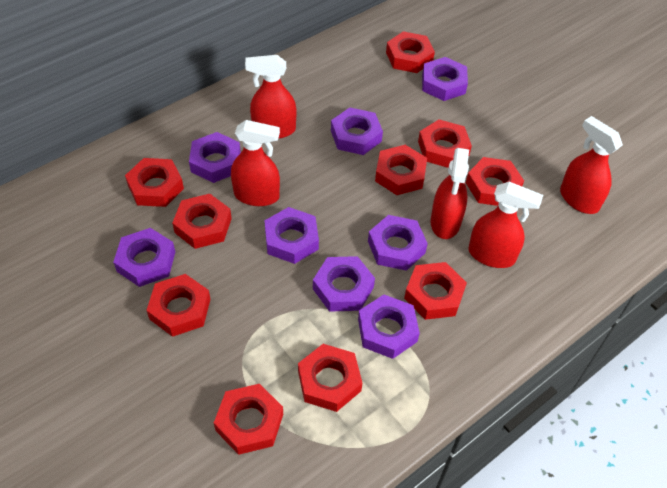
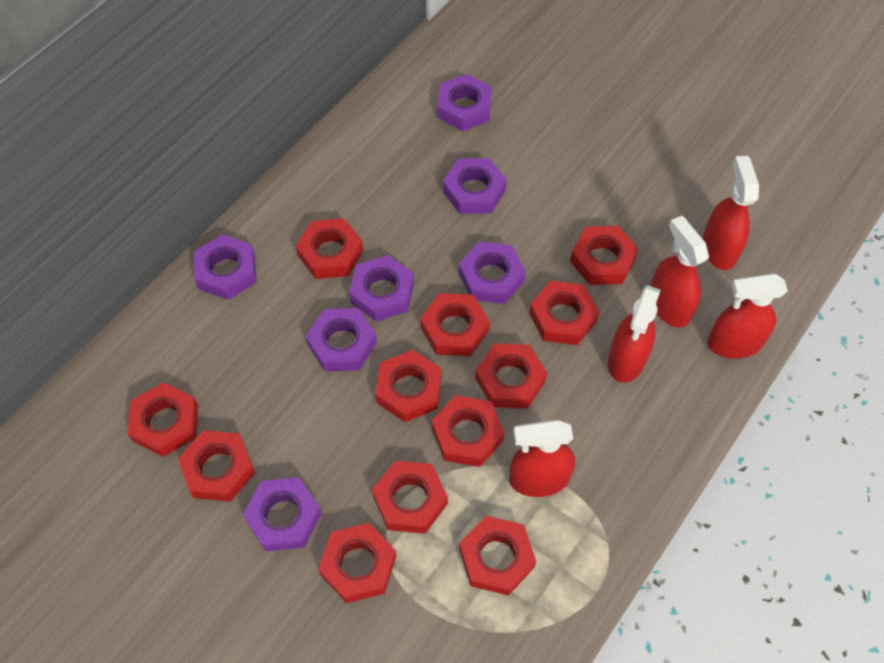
purple nut: 8 -> 7
red nut: 10 -> 12

